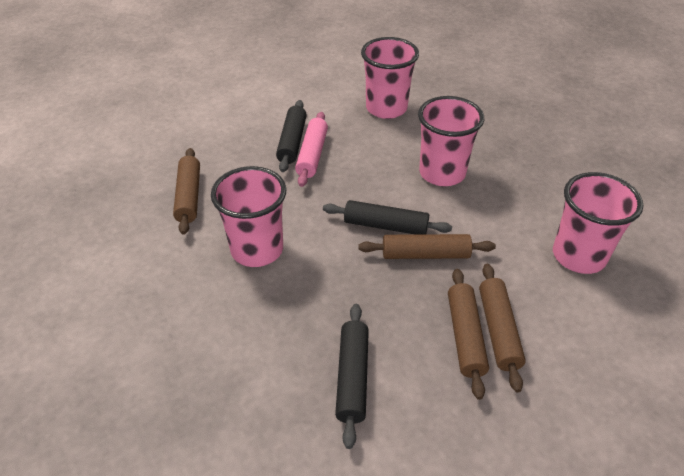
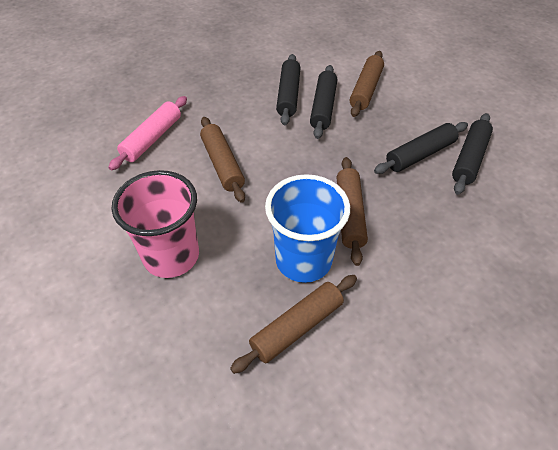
black rolling pin: 3 -> 4
blue cup: 0 -> 1
pink cup: 4 -> 1

